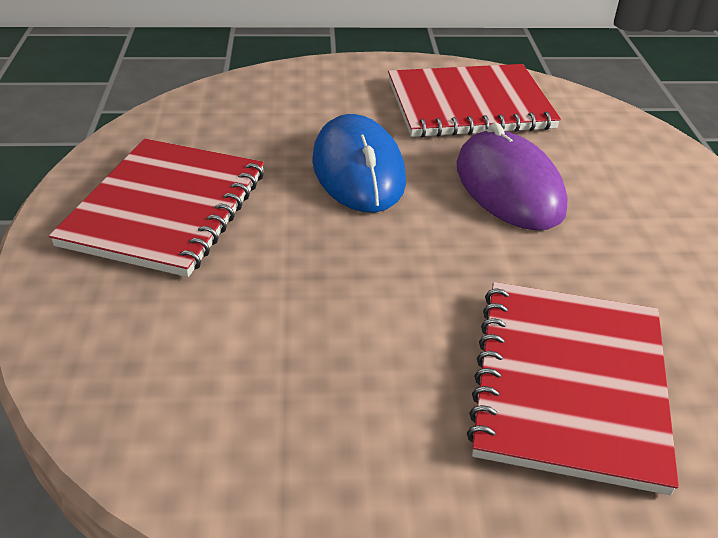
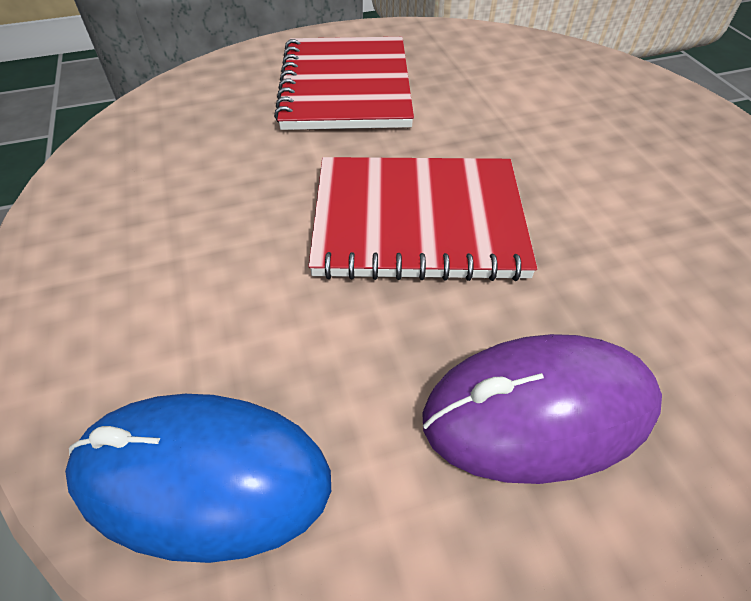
red notebook: 3 -> 2

